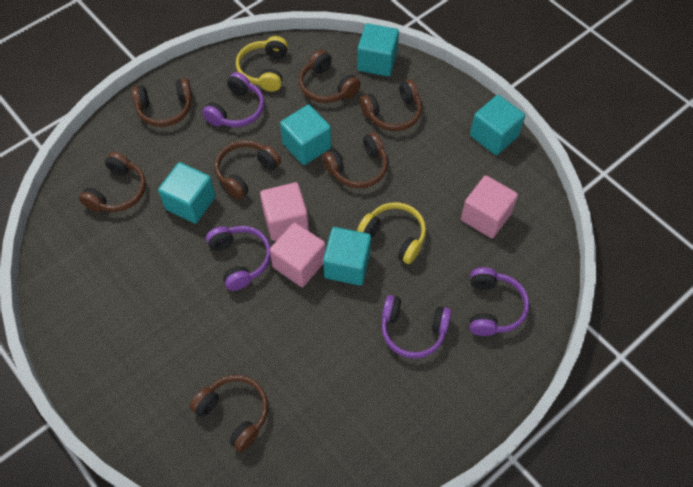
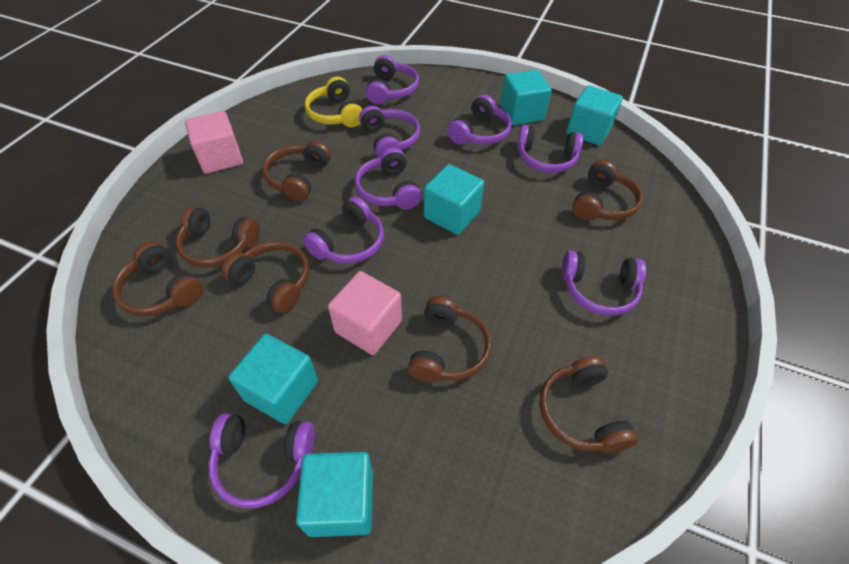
pink cube: 3 -> 2
purple headphones: 4 -> 8
yellow headphones: 2 -> 1

